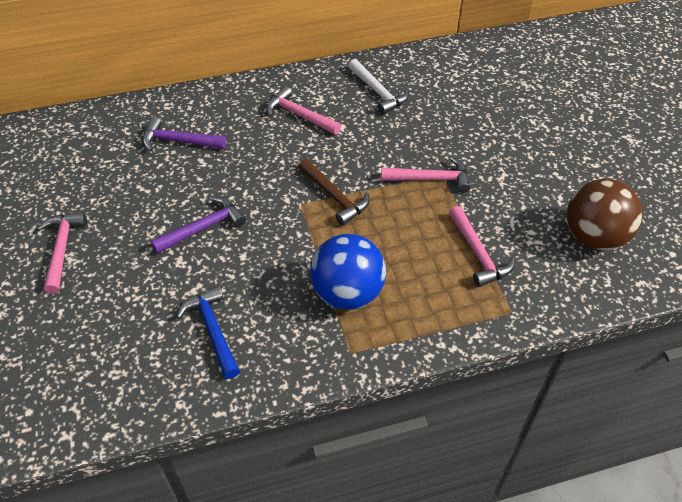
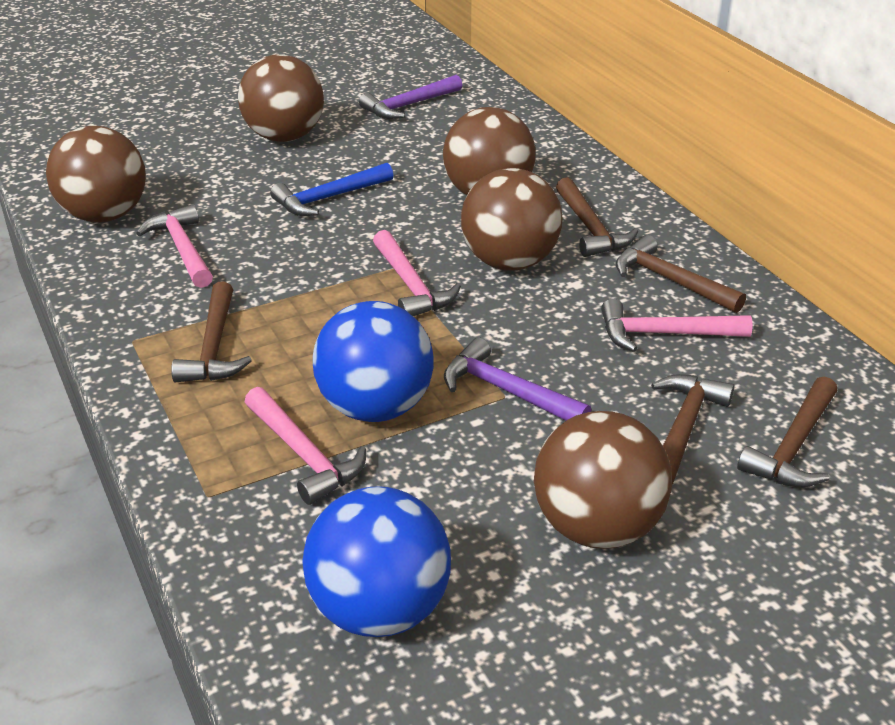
blue ball: 1 -> 2
brown ball: 1 -> 5
brown hammer: 1 -> 5
white hammer: 1 -> 0

